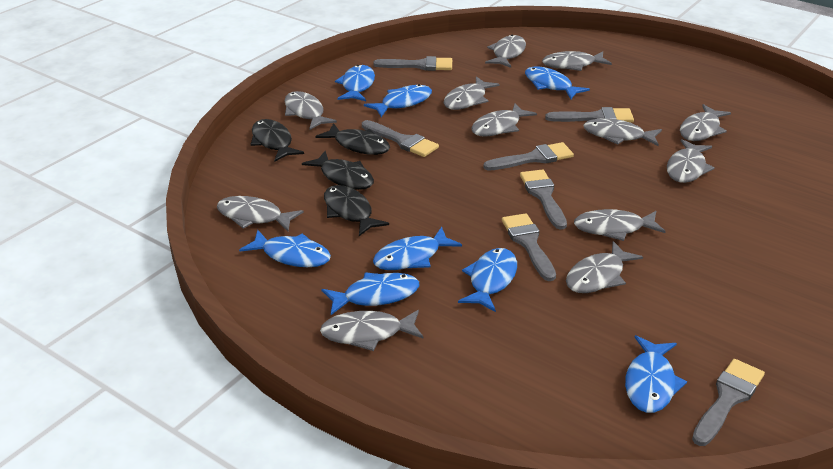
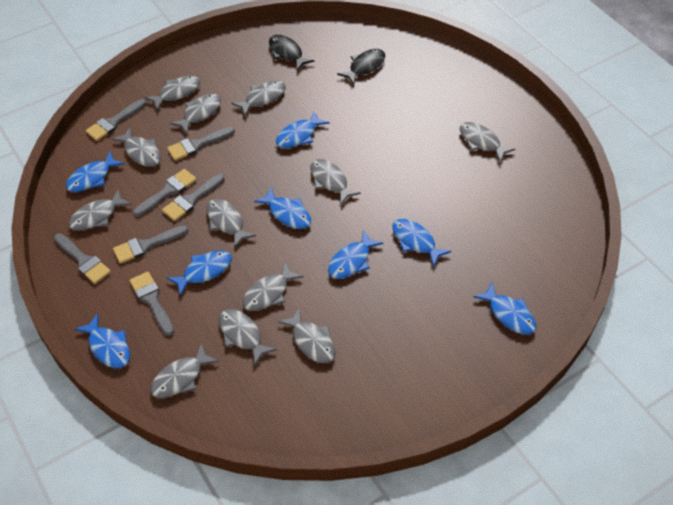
black fish: 4 -> 2

